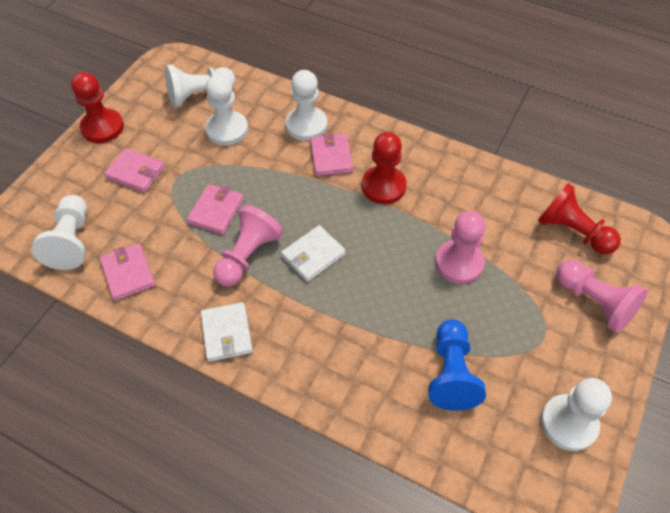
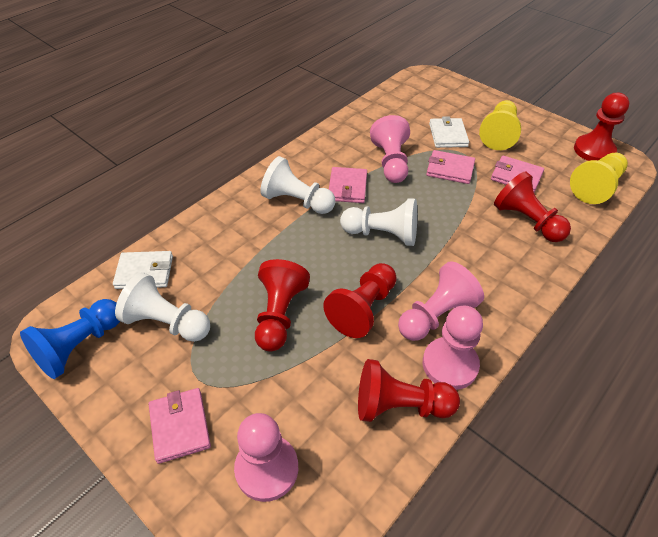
pink pawn: 3 -> 4
red pawn: 3 -> 5
white pawn: 5 -> 3
yellow pawn: 0 -> 2

